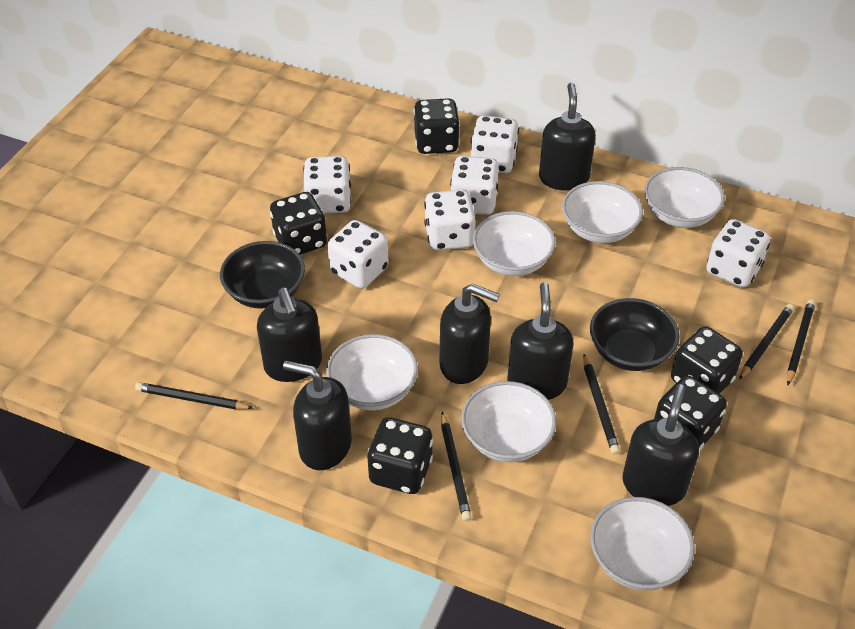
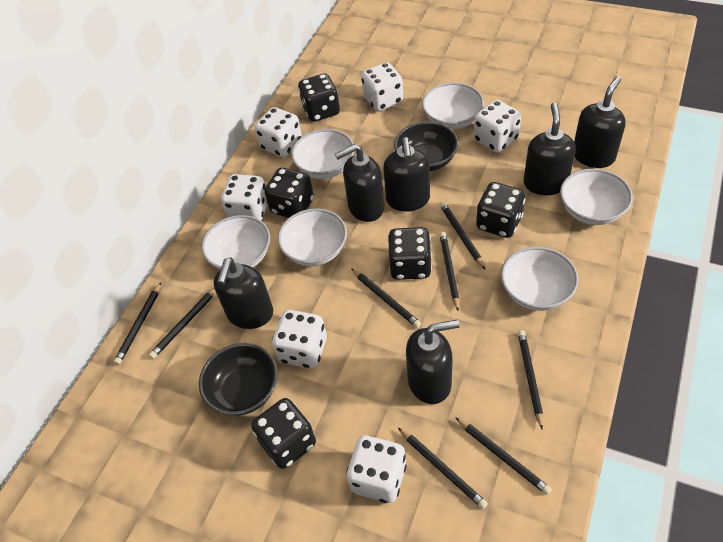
black pencil: 5 -> 8

